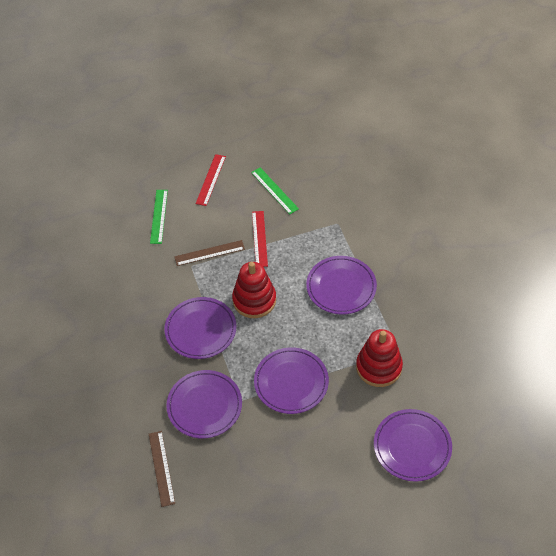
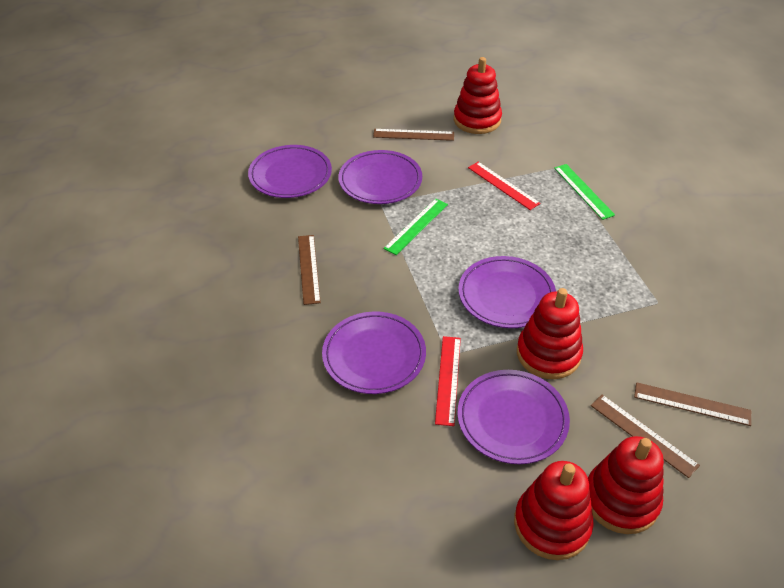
brown ruler: 2 -> 4
red stacking toy: 2 -> 4

